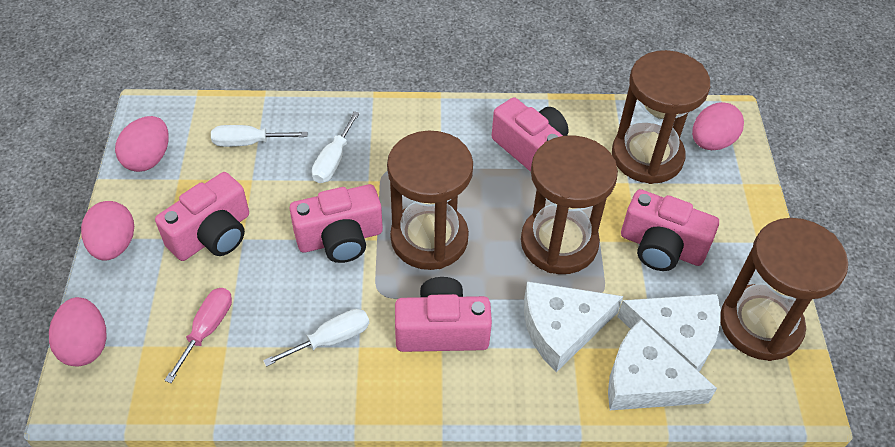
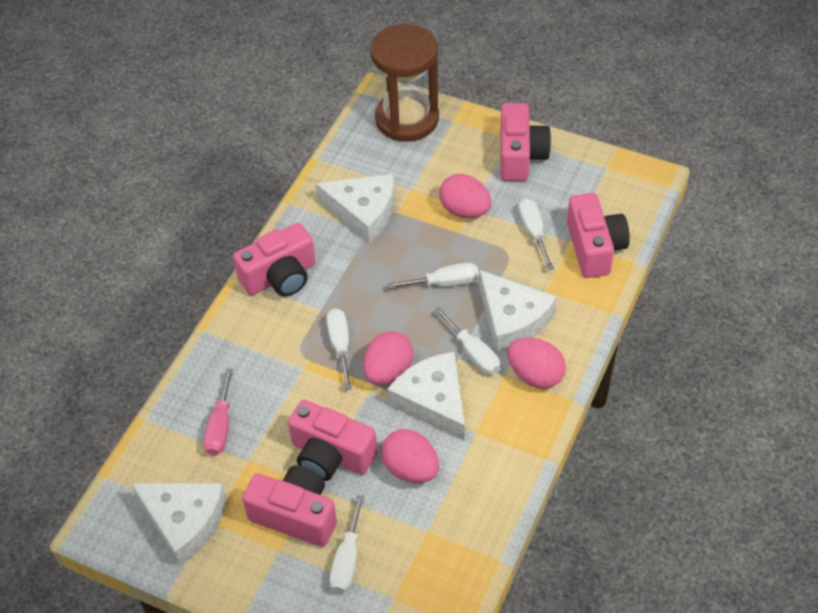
brown hourglass: 4 -> 1
white cheese: 3 -> 4
white screwdriver: 3 -> 5

